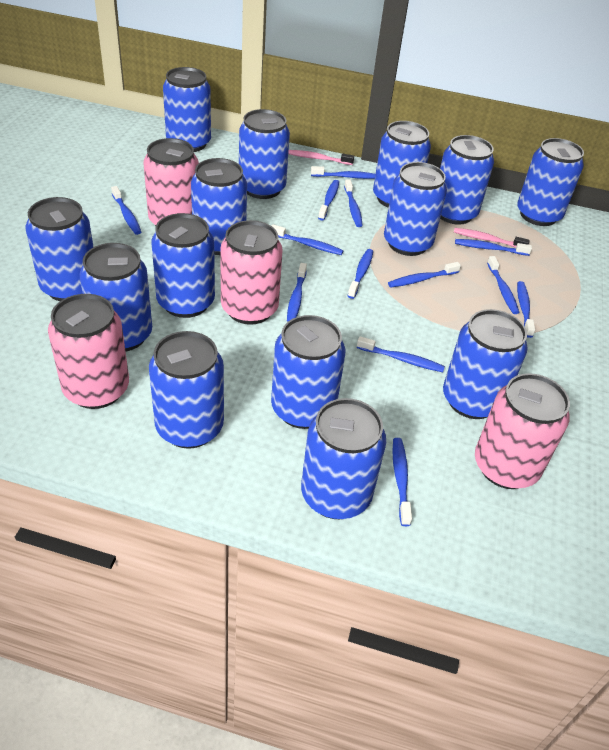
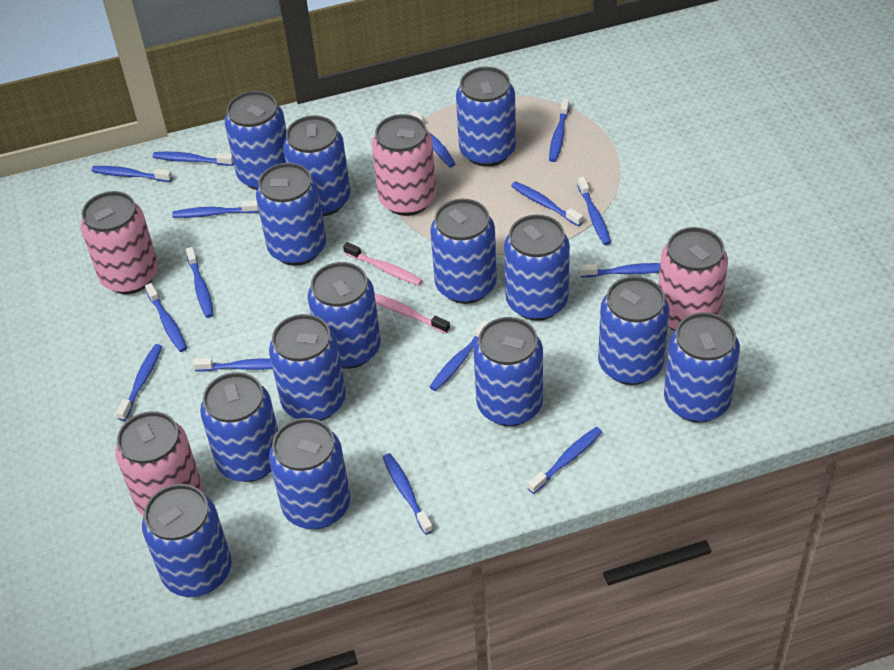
blue toothbrush: 13 -> 15

